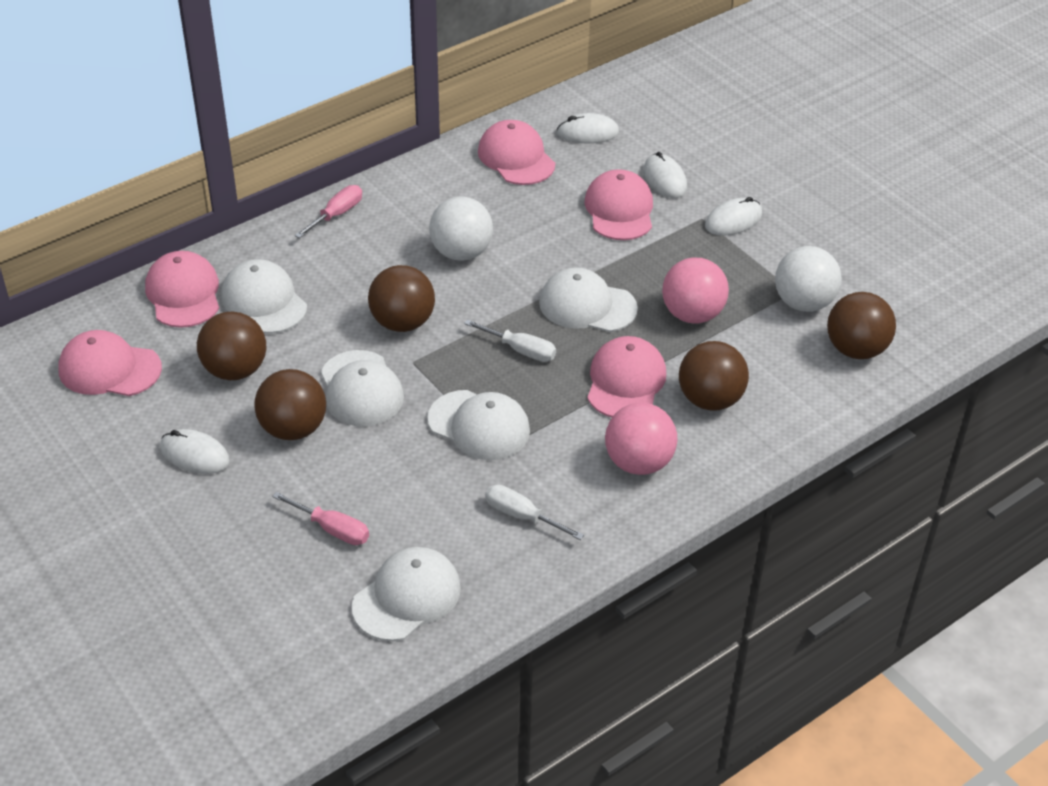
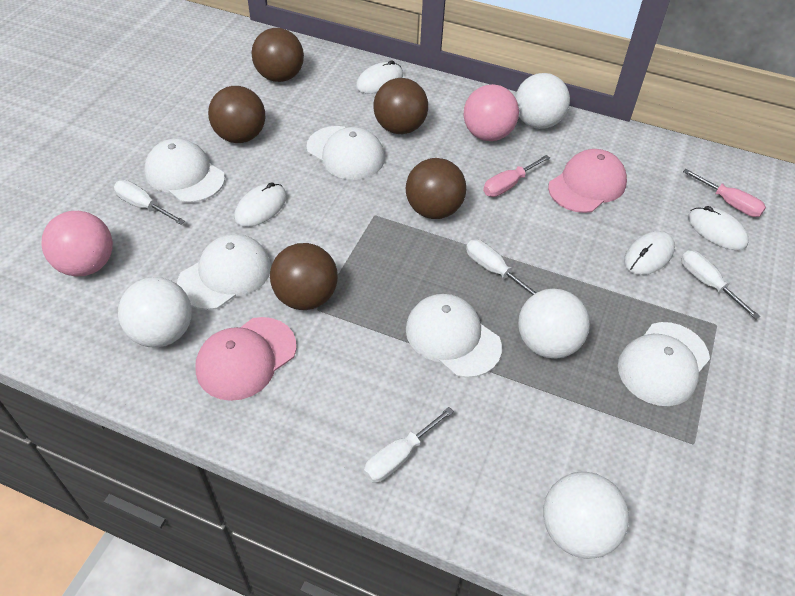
pink cap: 5 -> 2
white ball: 2 -> 4
white screwdriver: 2 -> 4

